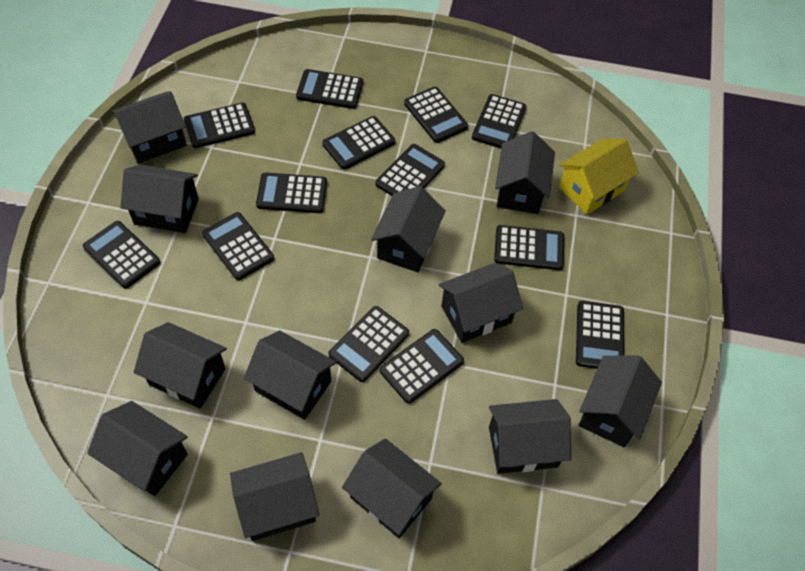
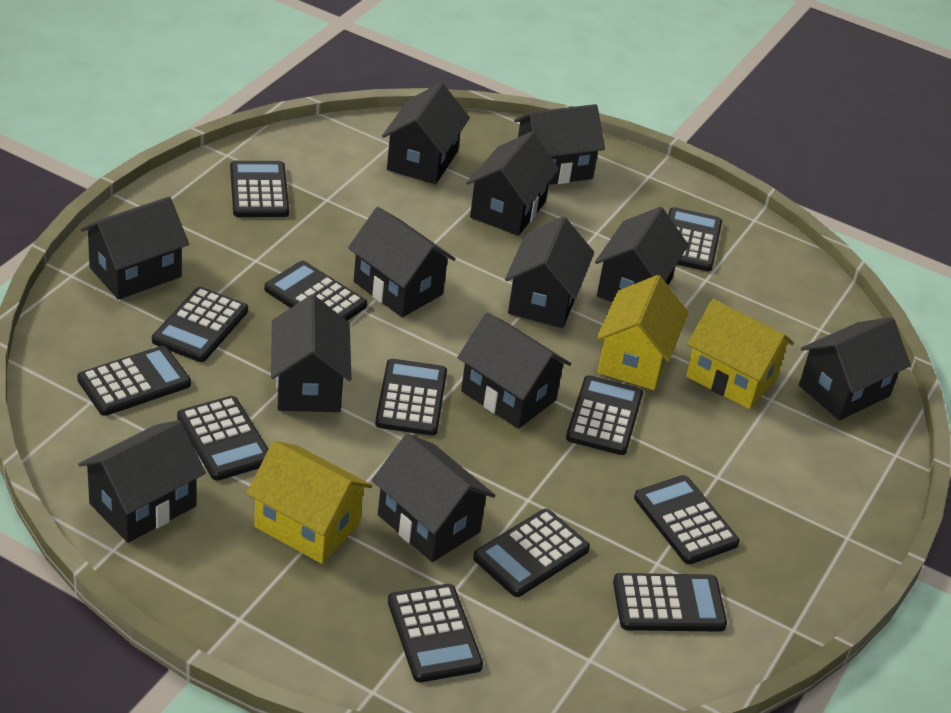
black calculator: 13 -> 12
yellow house: 1 -> 3

